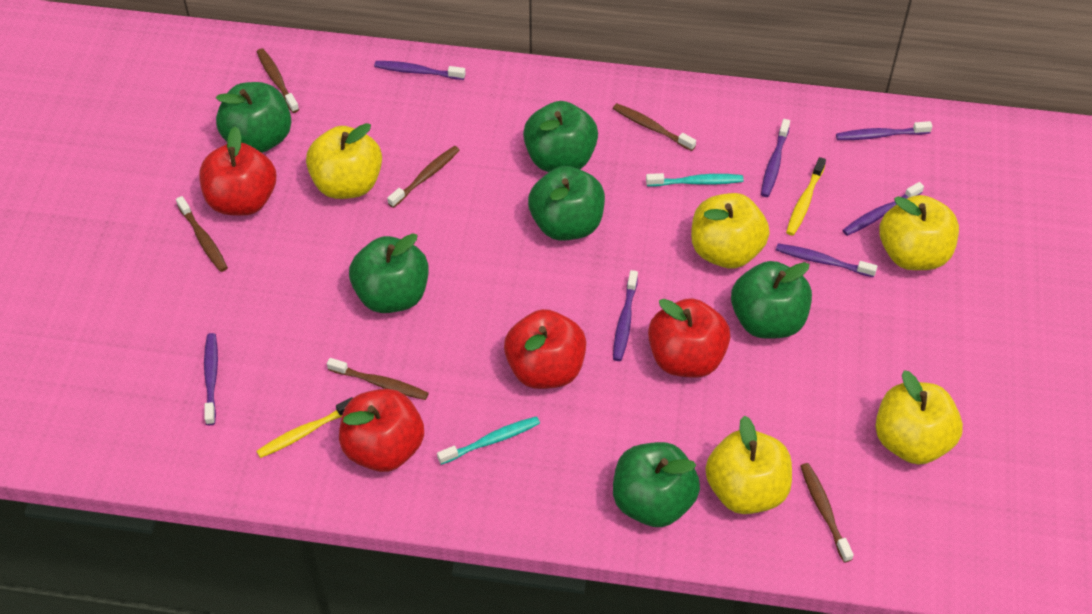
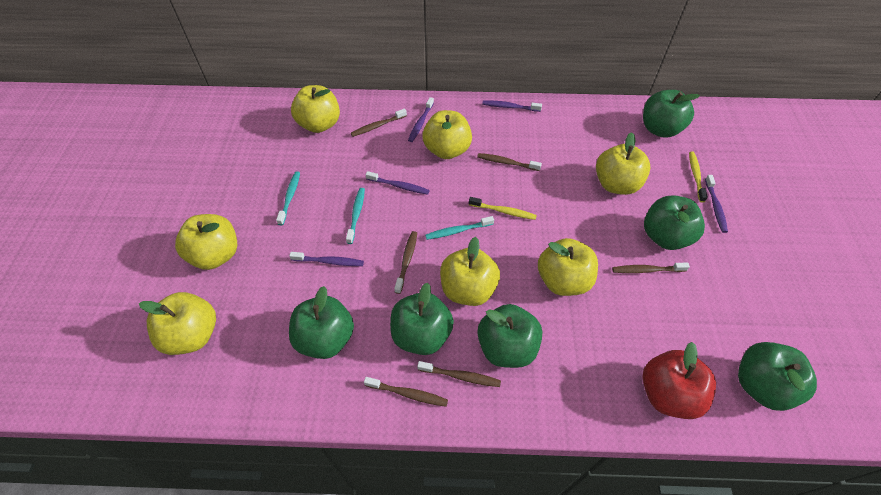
purple toothbrush: 7 -> 5
red apple: 4 -> 1
turquoise toothbrush: 2 -> 3
yellow apple: 5 -> 7

